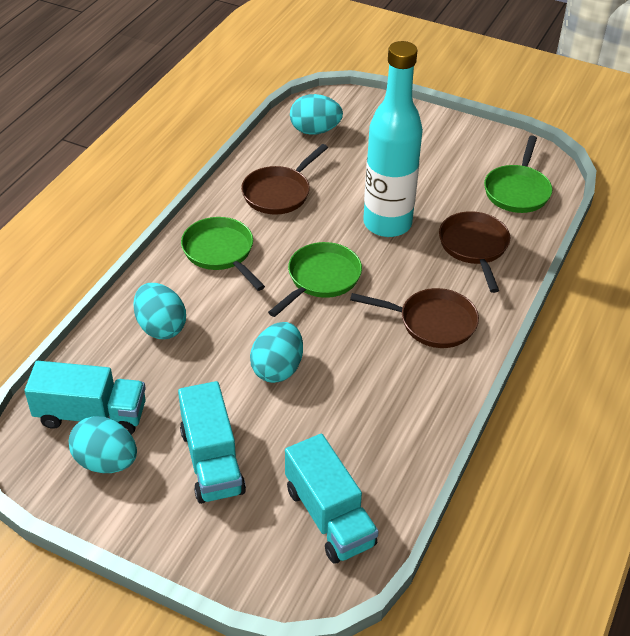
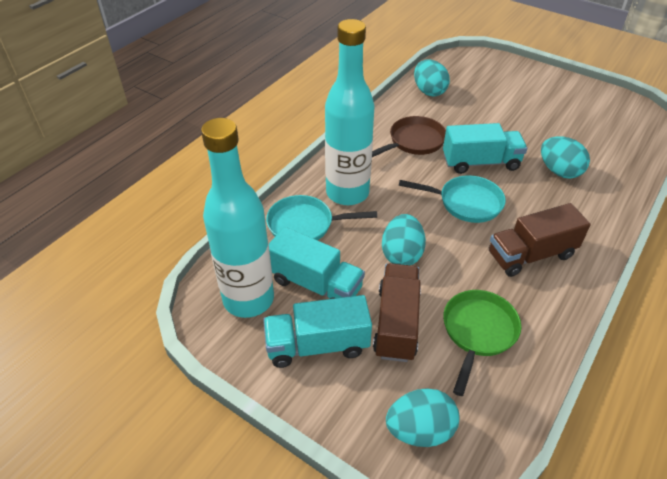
brown pan: 3 -> 1
brown truck: 0 -> 2
green pan: 3 -> 1
turquoise bottle: 1 -> 2
turquoise pan: 0 -> 2

